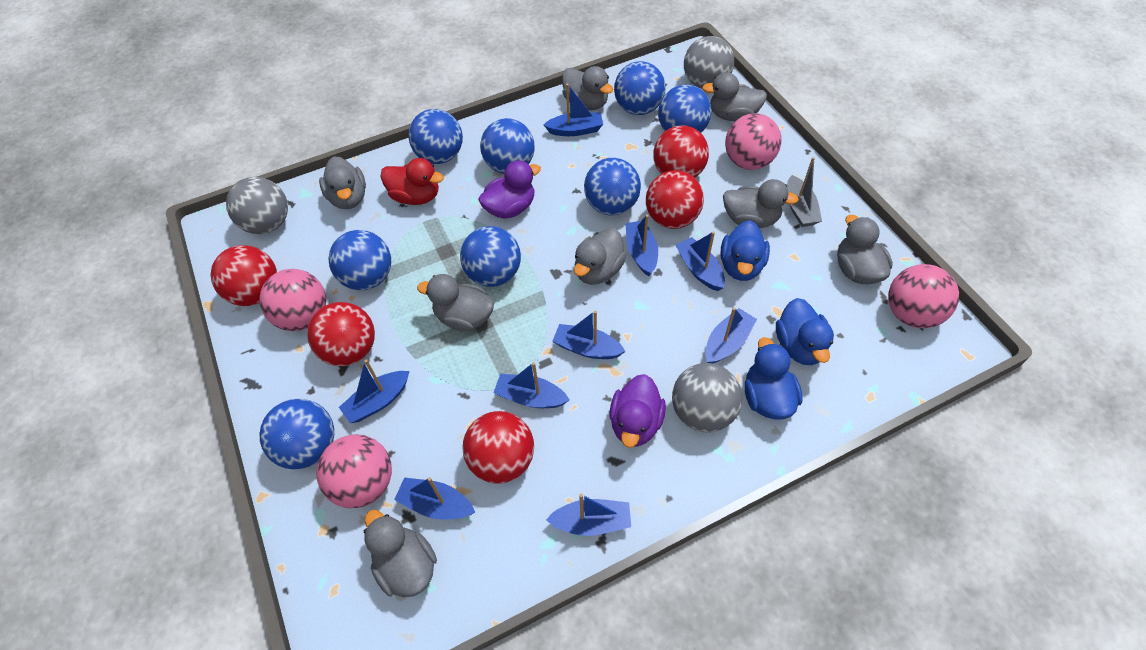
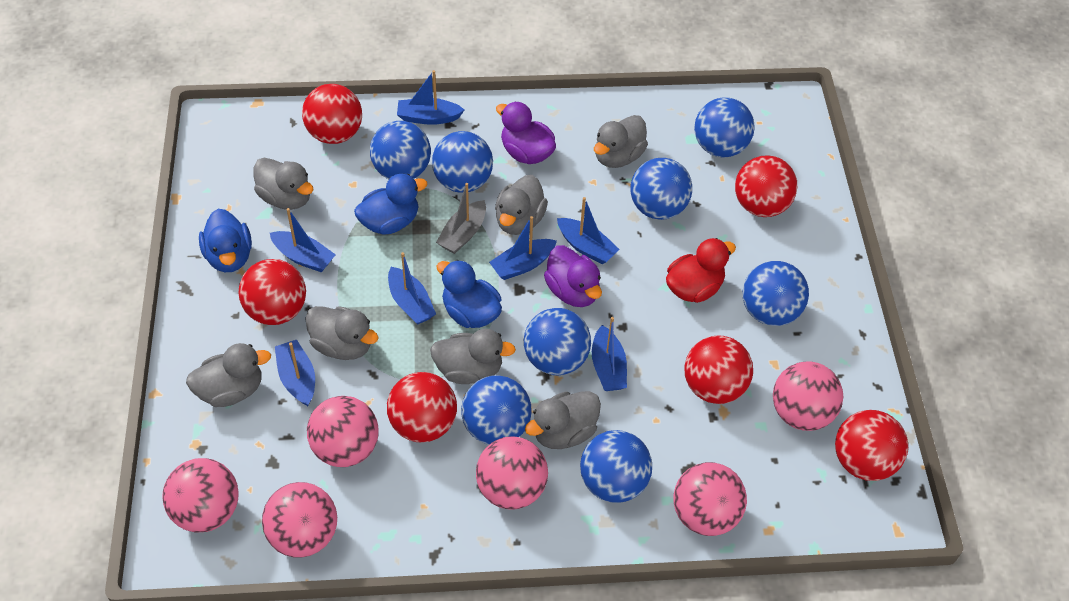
blue boat: 9 -> 7
grey ball: 3 -> 0
grey duck: 8 -> 7
pink ball: 4 -> 6
red ball: 5 -> 6

